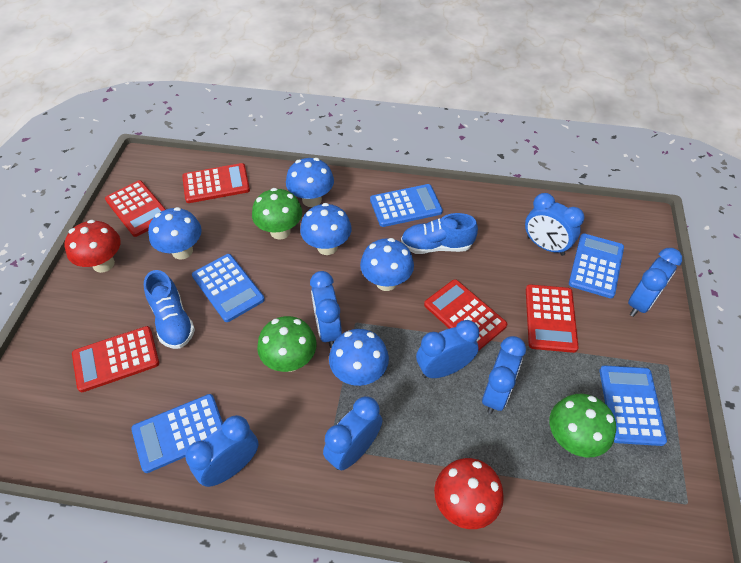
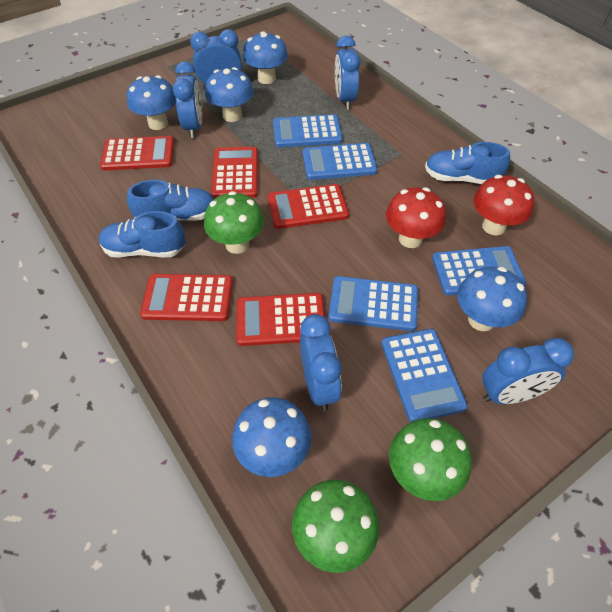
blue clock: 7 -> 5
blue shoe: 2 -> 3

